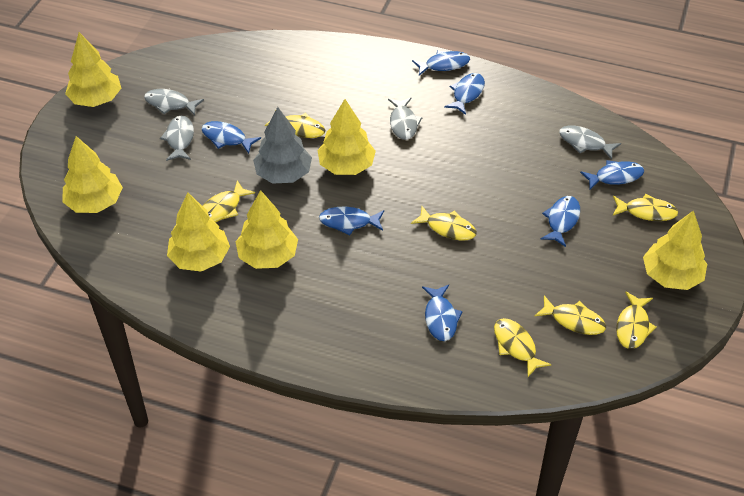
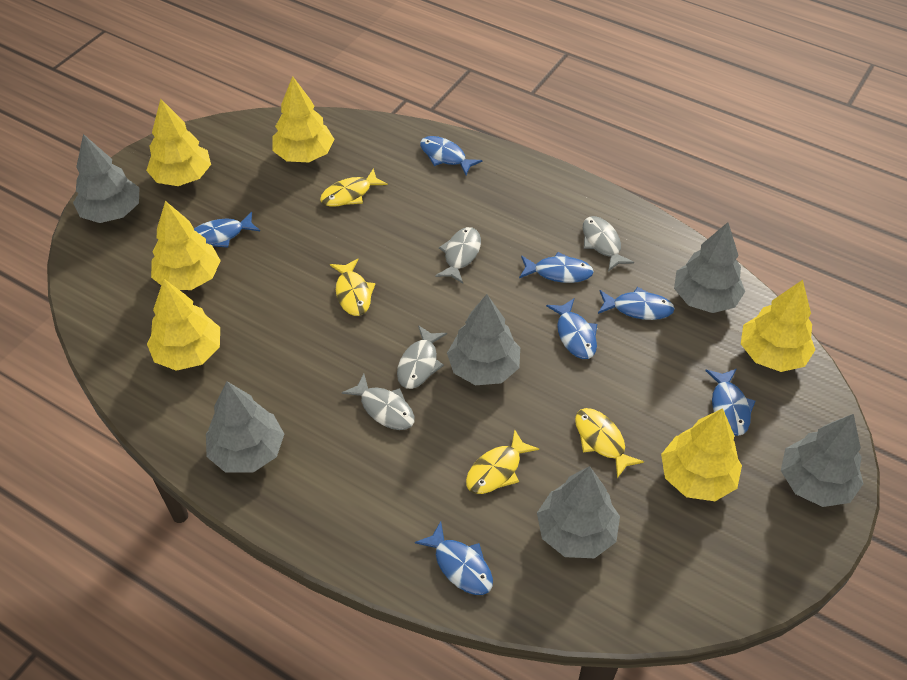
grey tree: 1 -> 6
yellow fish: 7 -> 4

